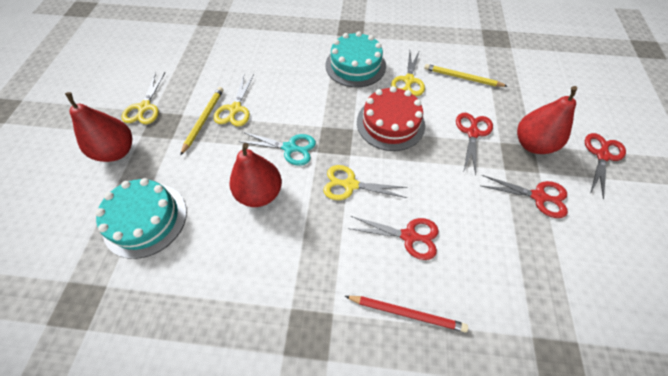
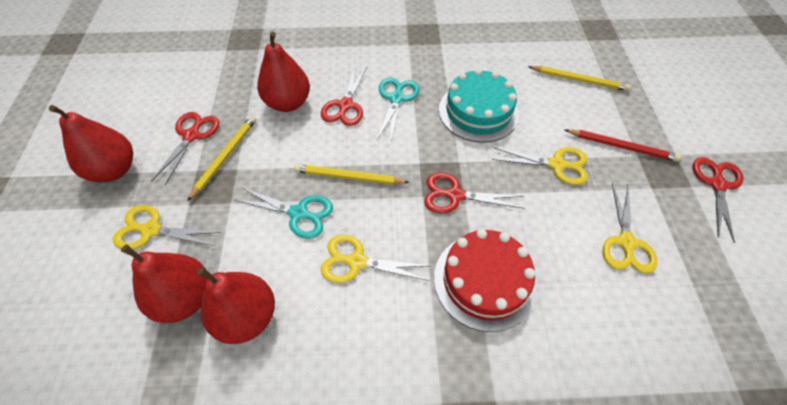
red pear: 3 -> 4
turquoise cake: 2 -> 1
turquoise scissors: 1 -> 2
yellow pencil: 2 -> 3

